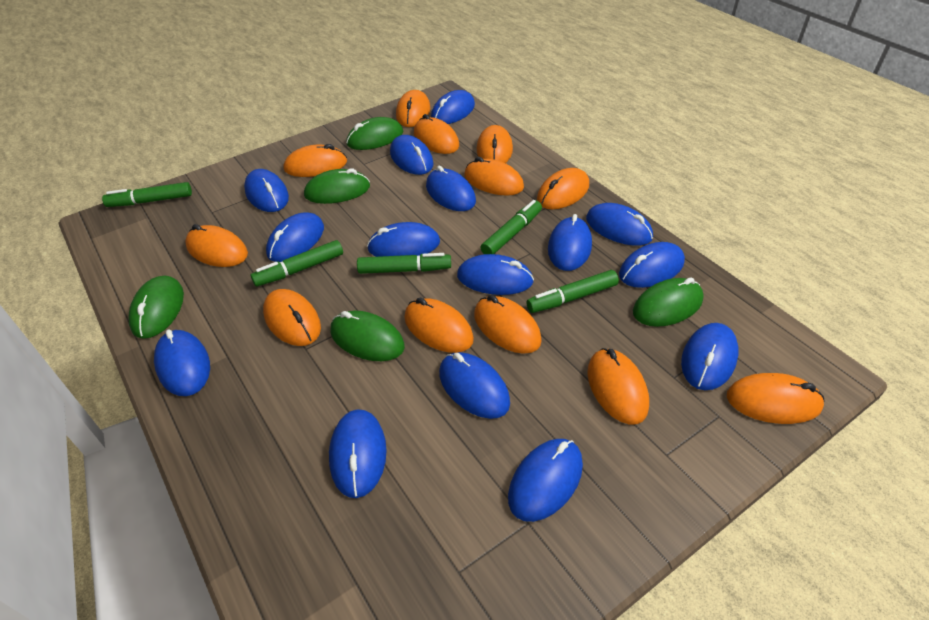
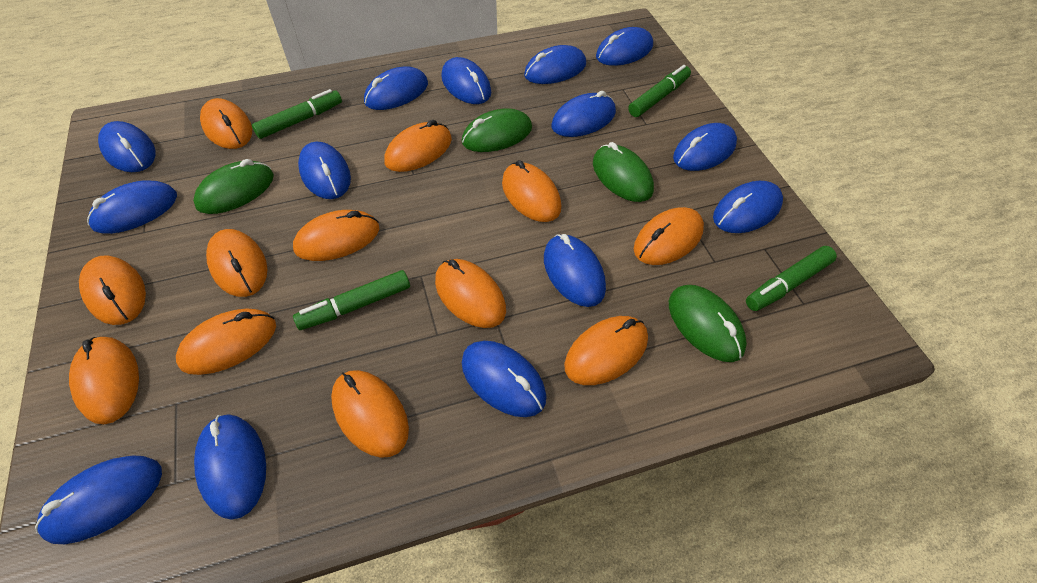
blue mouse: 15 -> 14
green marker: 5 -> 4
green mouse: 5 -> 4

